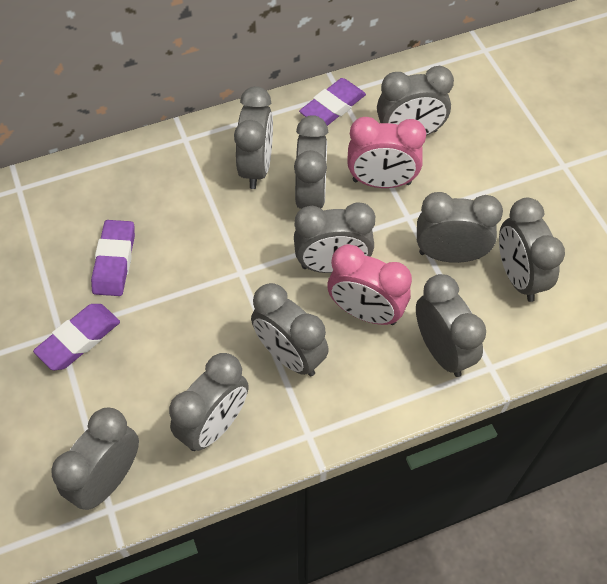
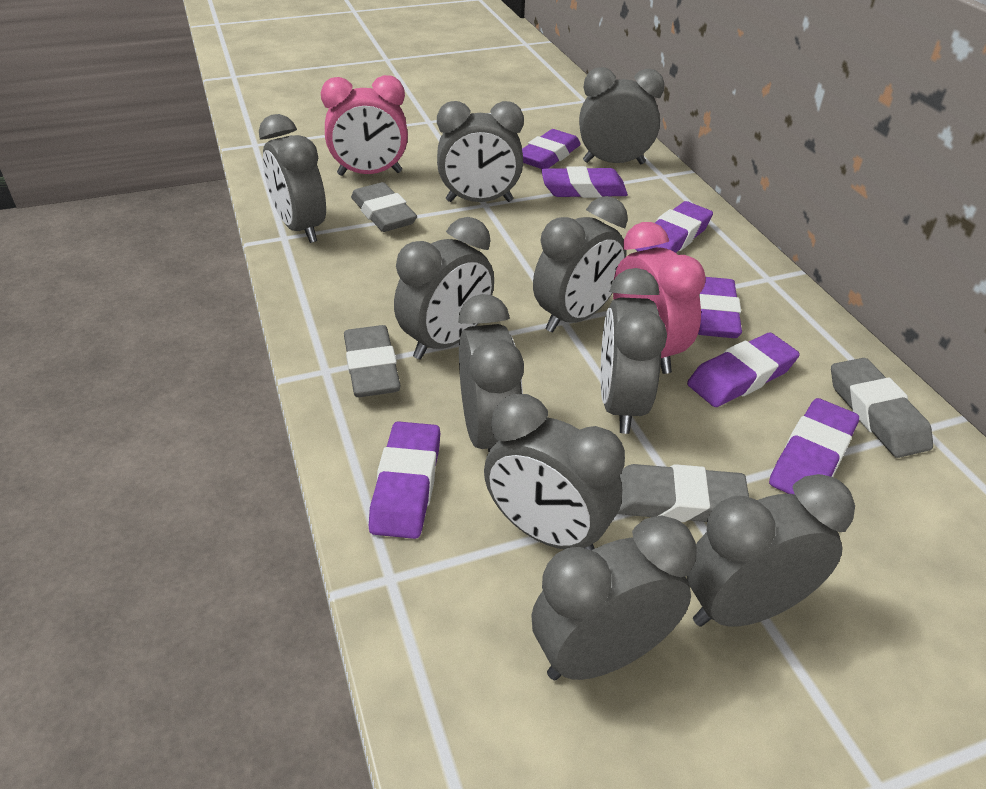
grey eraser: 0 -> 4
purple eraser: 3 -> 7

